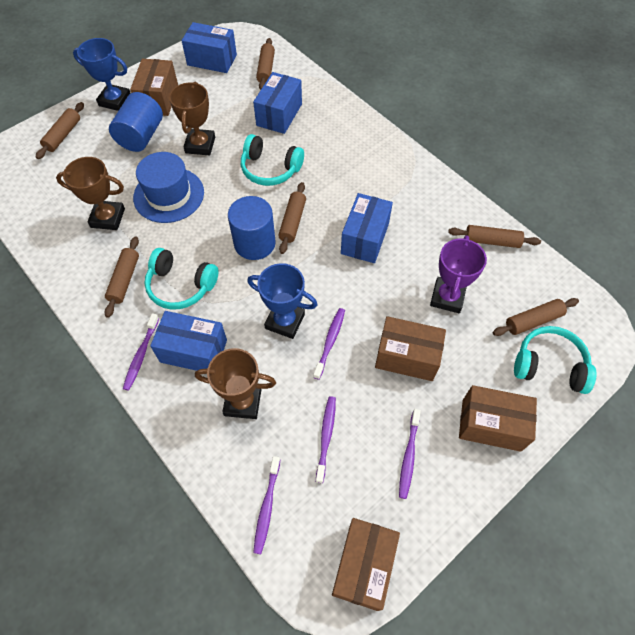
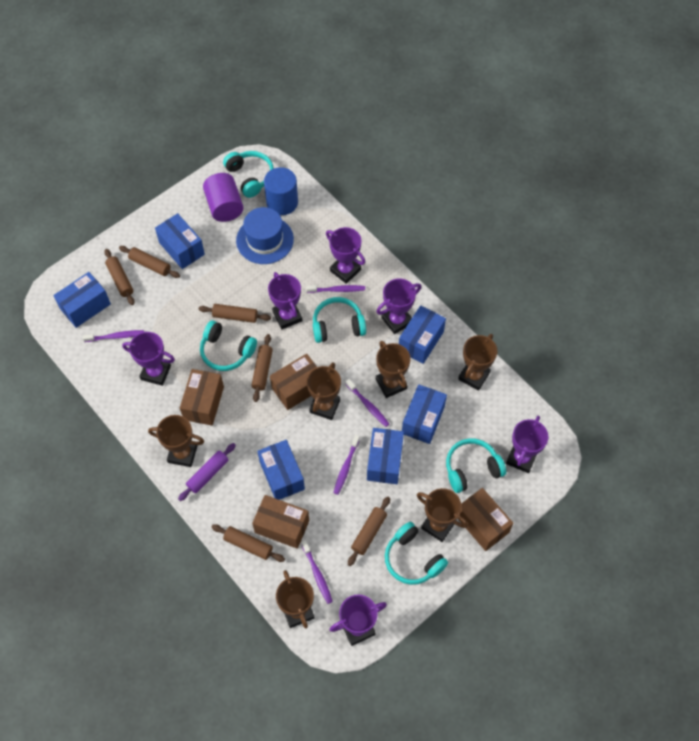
blue box: 4 -> 6
blue cylinder: 2 -> 1
blue trophy: 2 -> 0
brown trophy: 3 -> 6
purple cylinder: 0 -> 1
purple rolling pin: 0 -> 1
purple trophy: 1 -> 6
turquoise headphones: 3 -> 5

